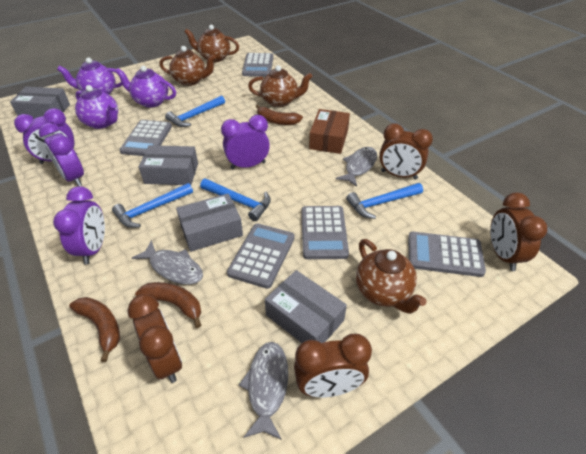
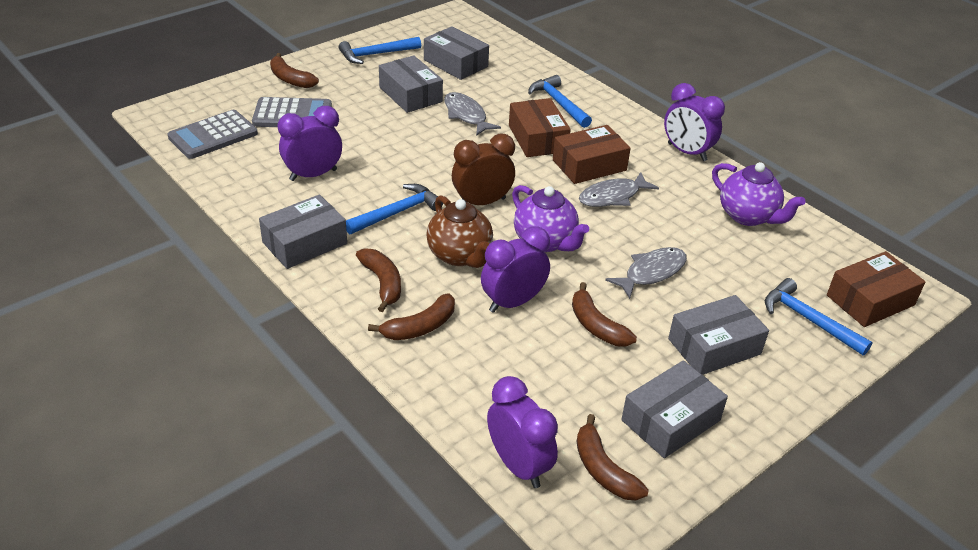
brown banana: 3 -> 5
brown box: 1 -> 3
brown clock: 4 -> 1
brown teapot: 4 -> 1
grey box: 4 -> 5
grey calculator: 5 -> 2
purple teapot: 3 -> 2

